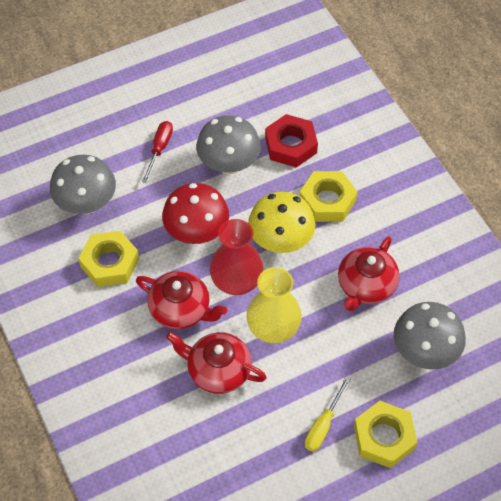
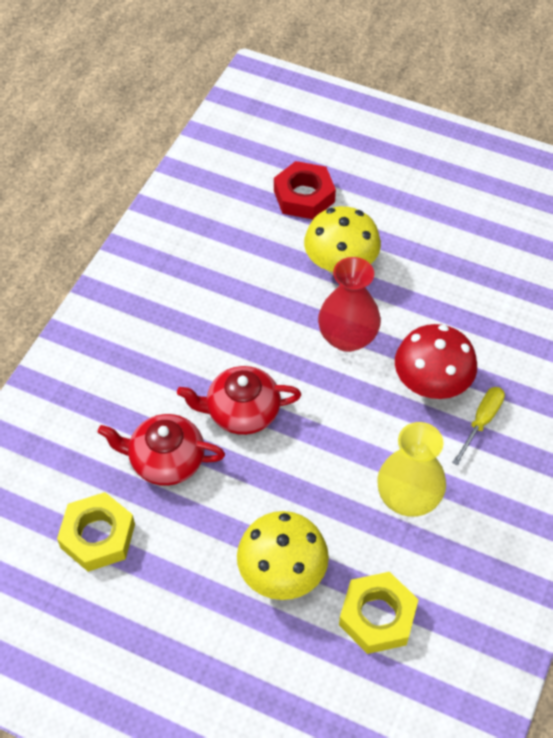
grey mushroom: 3 -> 0
red screwdriver: 1 -> 0
red teapot: 3 -> 2
yellow mushroom: 1 -> 2
yellow nut: 3 -> 2

